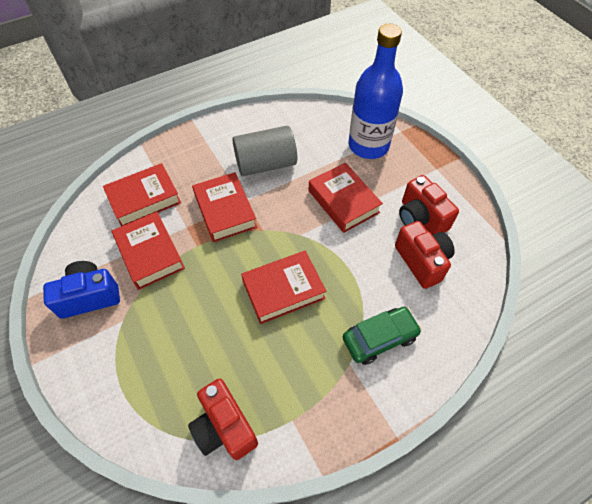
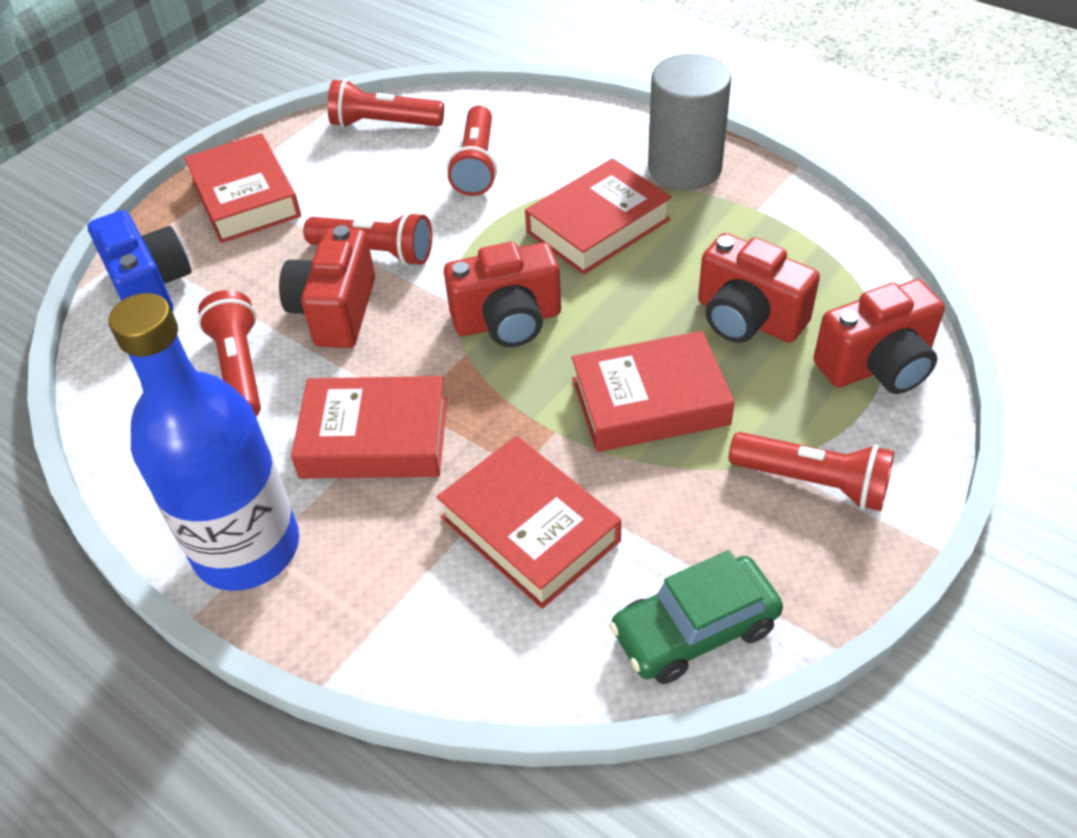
red camera: 3 -> 4
red flashlight: 0 -> 5

